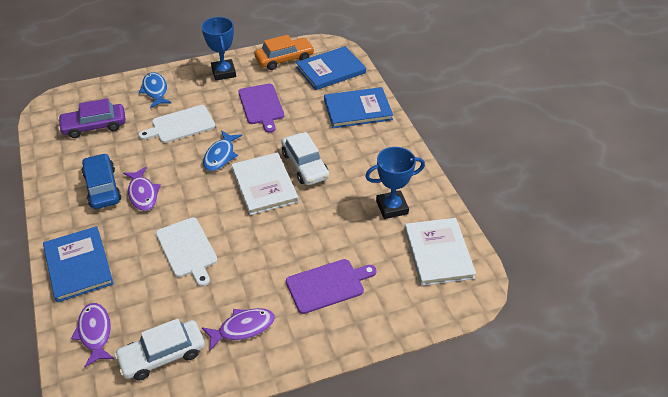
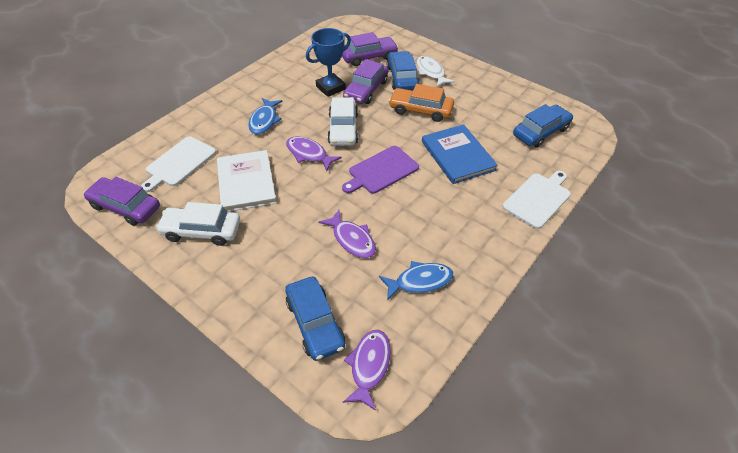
blue book: 3 -> 1
blue car: 1 -> 3
blue trophy: 2 -> 1
purple car: 1 -> 3
purple cutting board: 2 -> 1
white book: 2 -> 1
white fish: 0 -> 1

